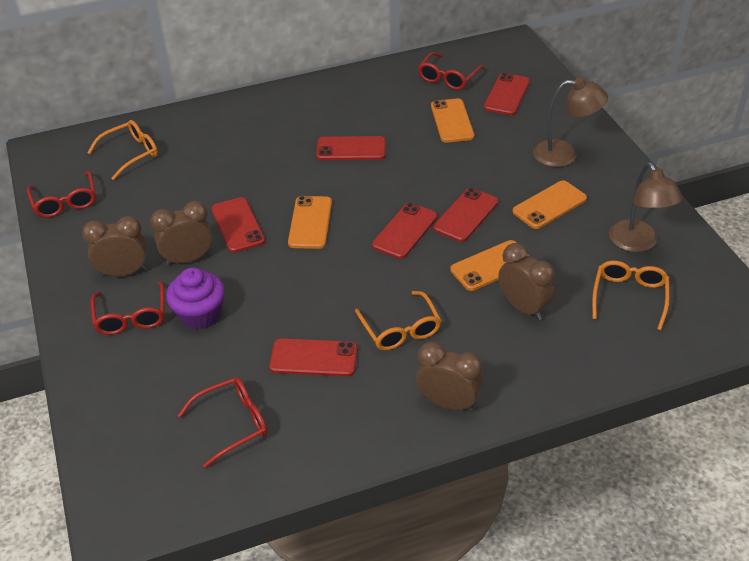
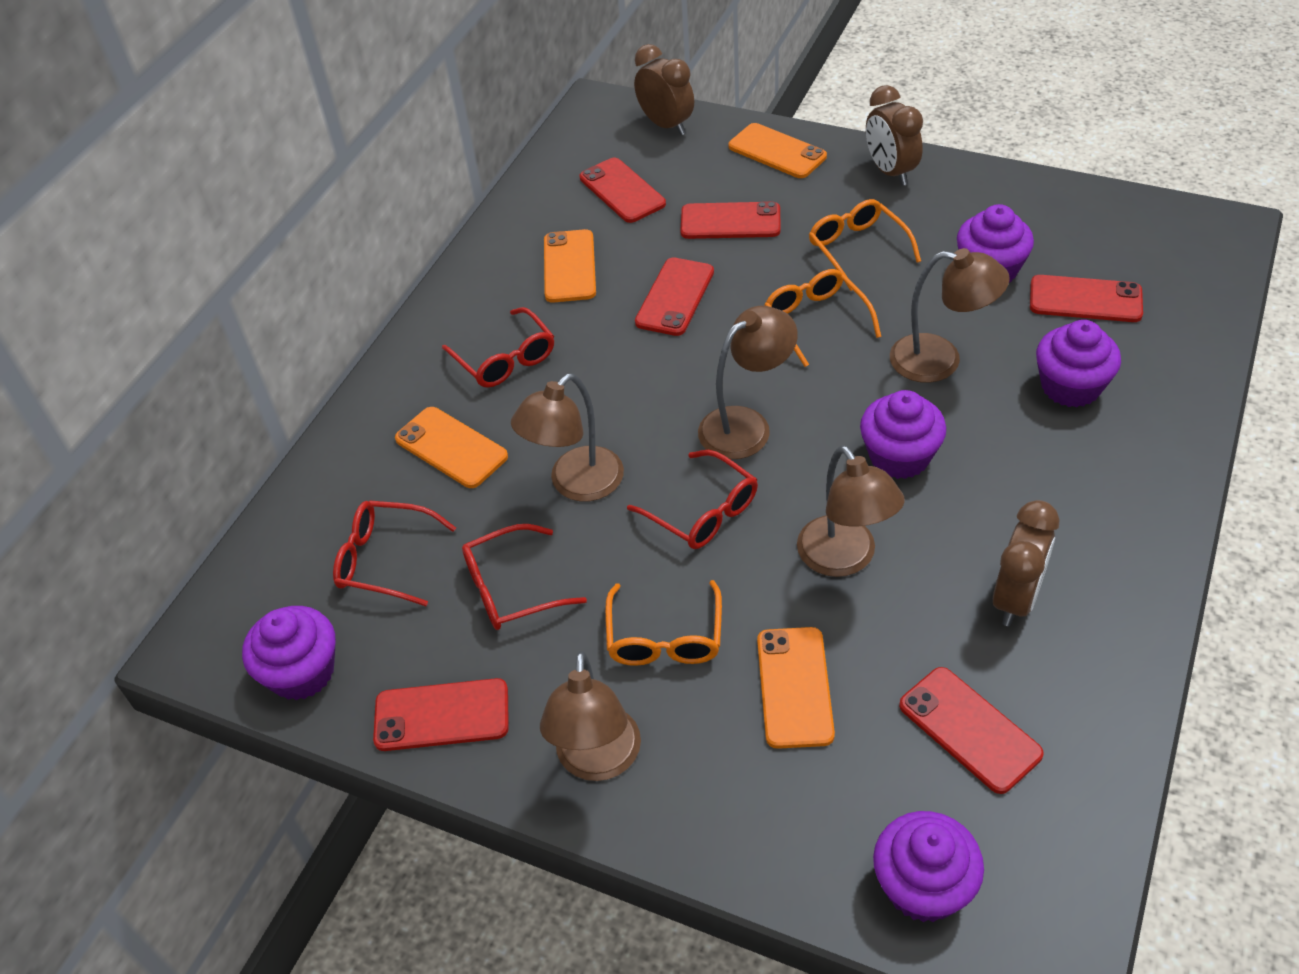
brown clock: 4 -> 3
brown lamp: 2 -> 5
purple cupcake: 1 -> 5

